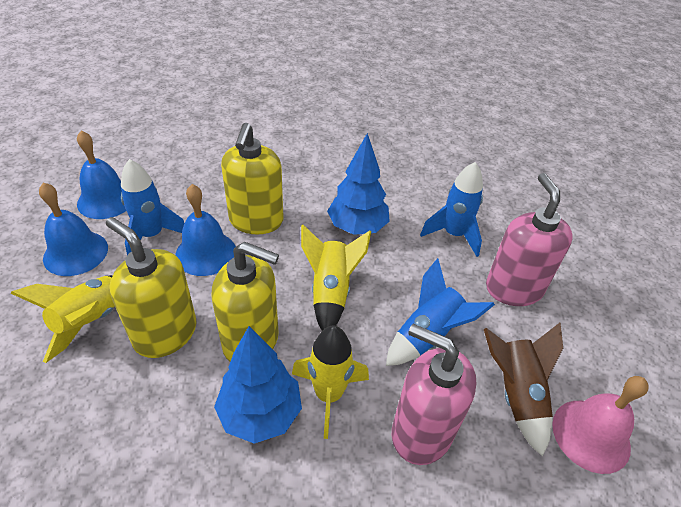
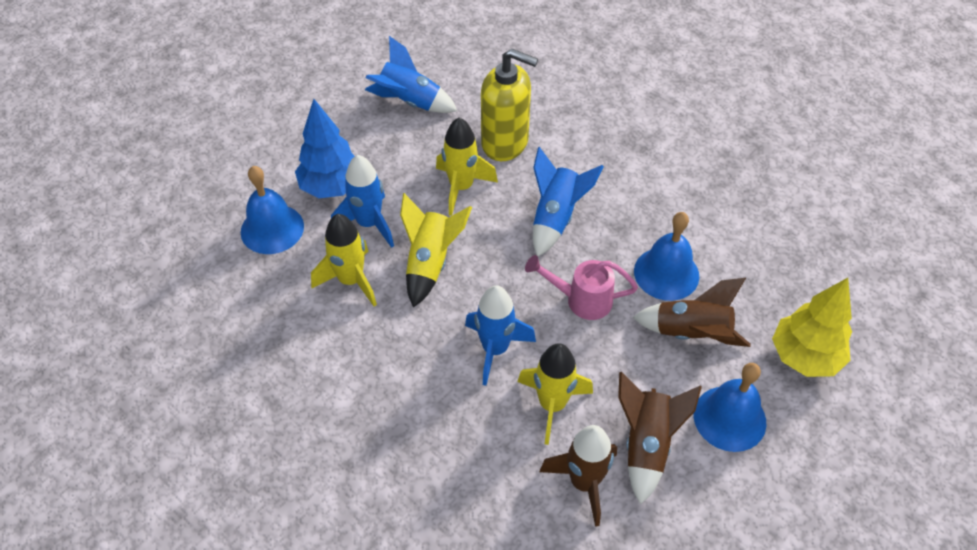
blue rocket: 3 -> 4
blue tree: 2 -> 1
brown rocket: 1 -> 3
pink bell: 1 -> 0
pink soap dispenser: 2 -> 0
pink watering can: 0 -> 1
yellow rocket: 3 -> 4
yellow soap dispenser: 3 -> 1
yellow tree: 0 -> 1

